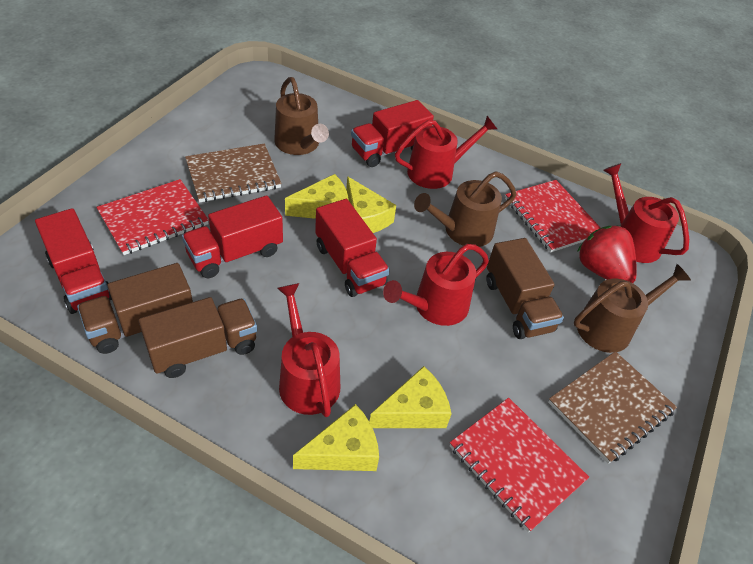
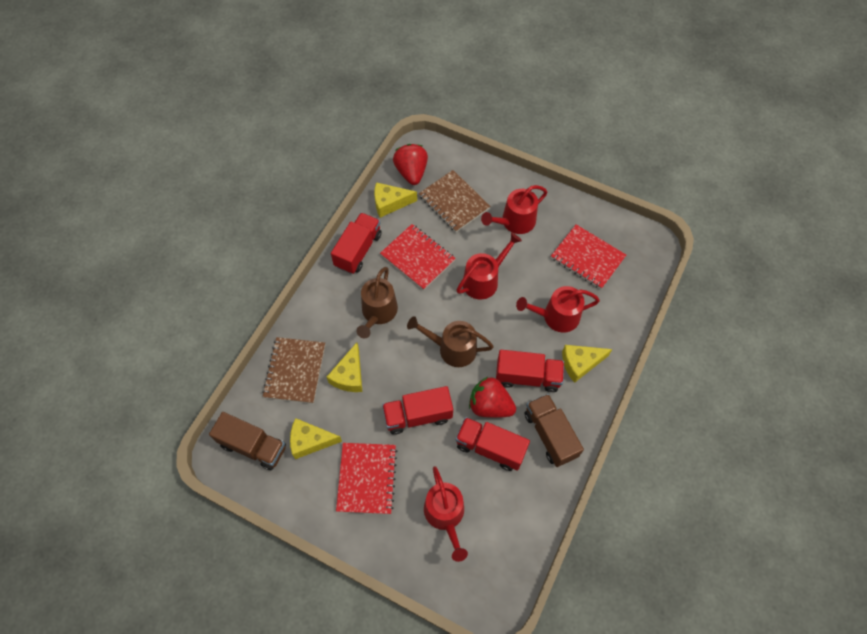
brown truck: 3 -> 2
brown watering can: 3 -> 2
red strawberry: 1 -> 2

